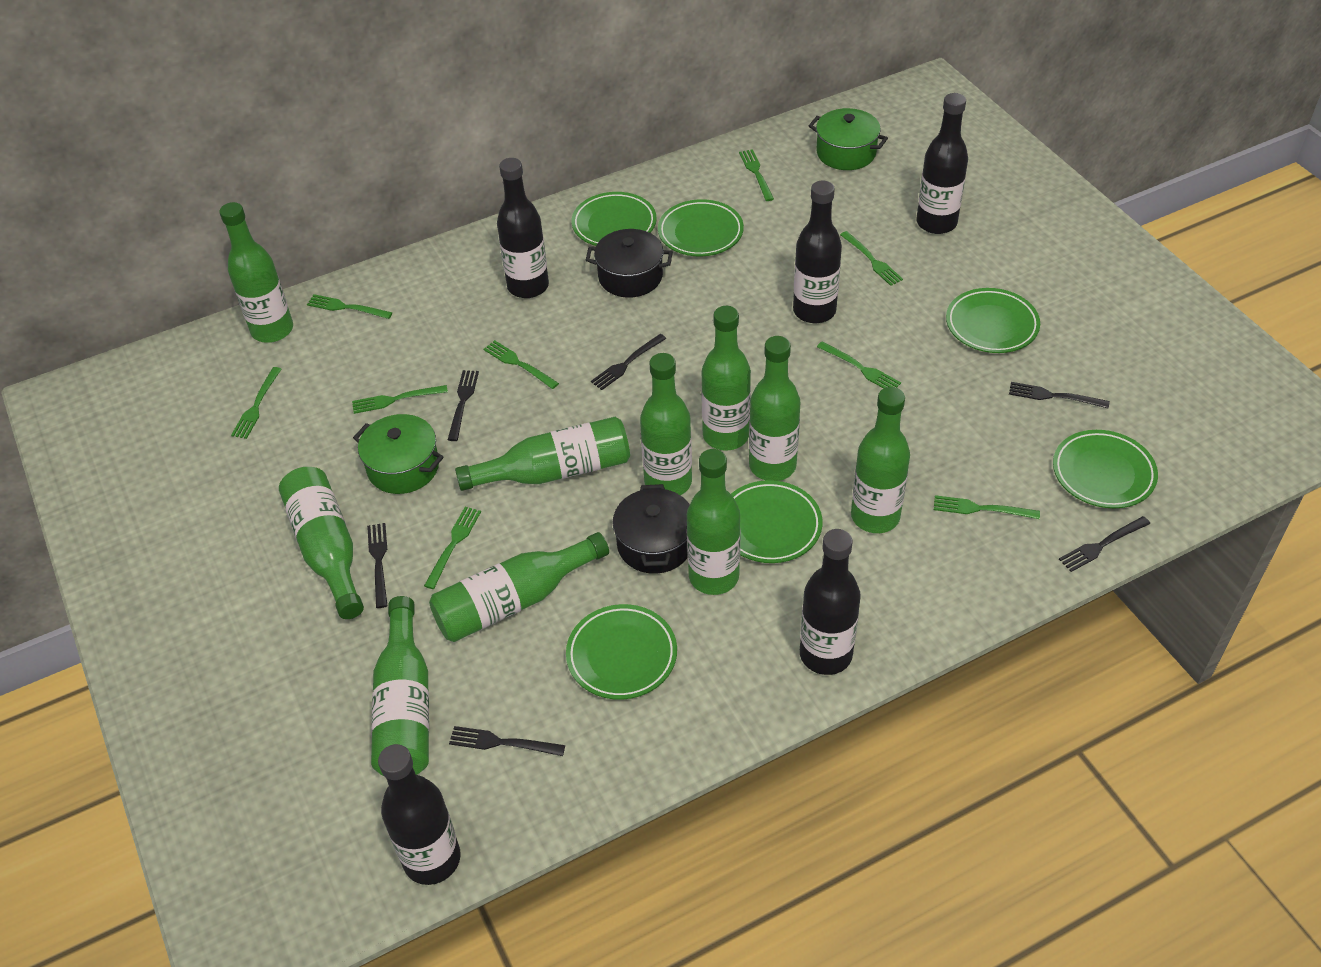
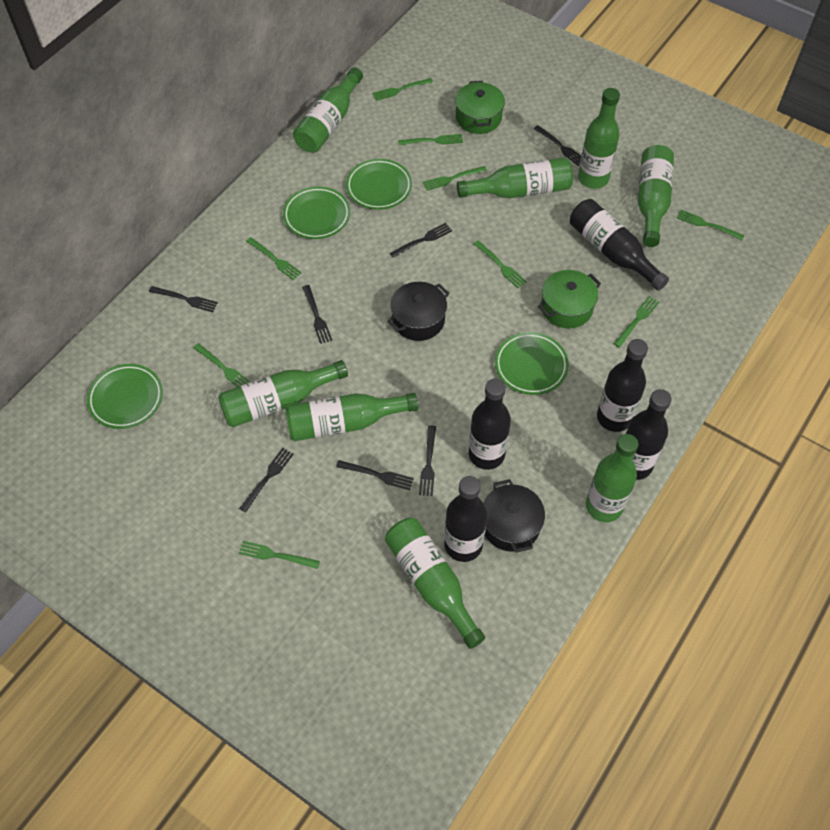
black fork: 6 -> 7
green bottle: 10 -> 8
green plate: 6 -> 4

